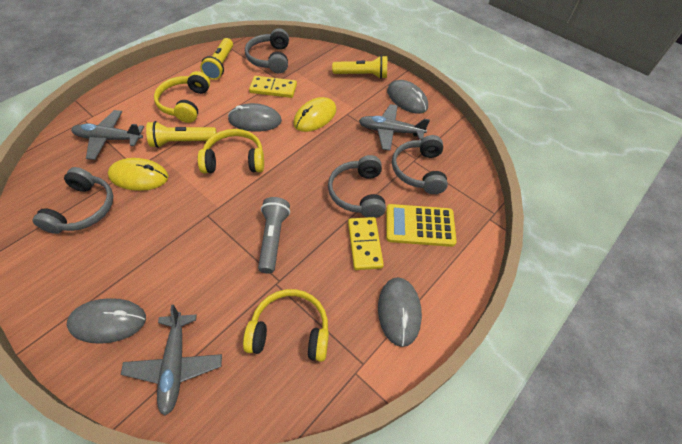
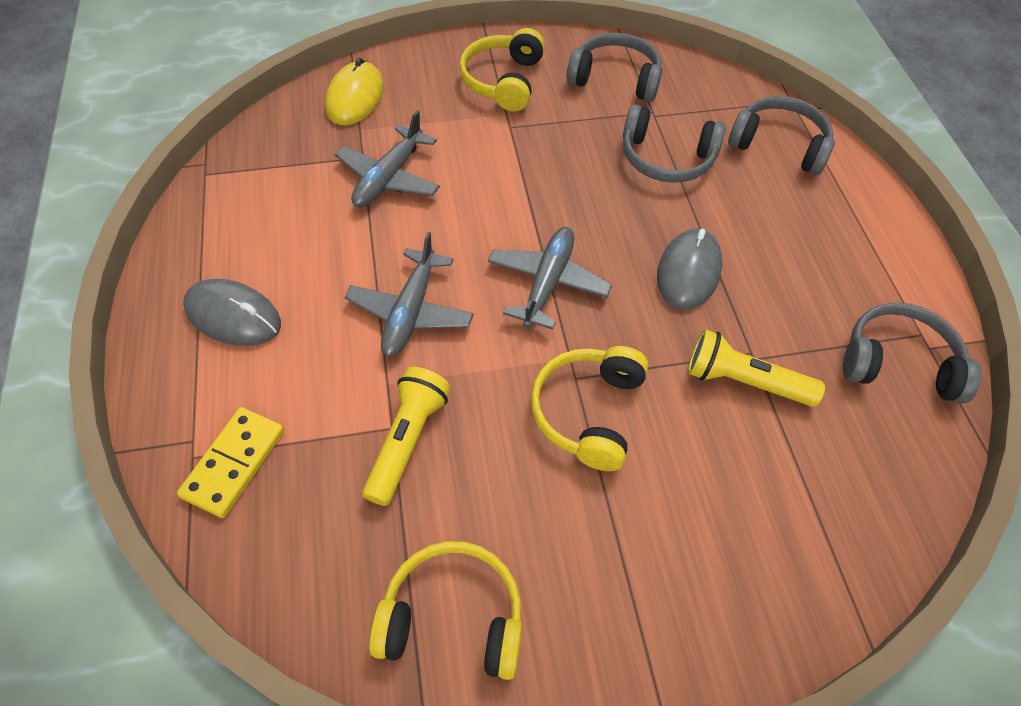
grey flashlight: 1 -> 0
grey mouse: 4 -> 2
yellow calculator: 1 -> 0
yellow domino: 2 -> 1
yellow flashlight: 3 -> 2
yellow mouse: 2 -> 1

